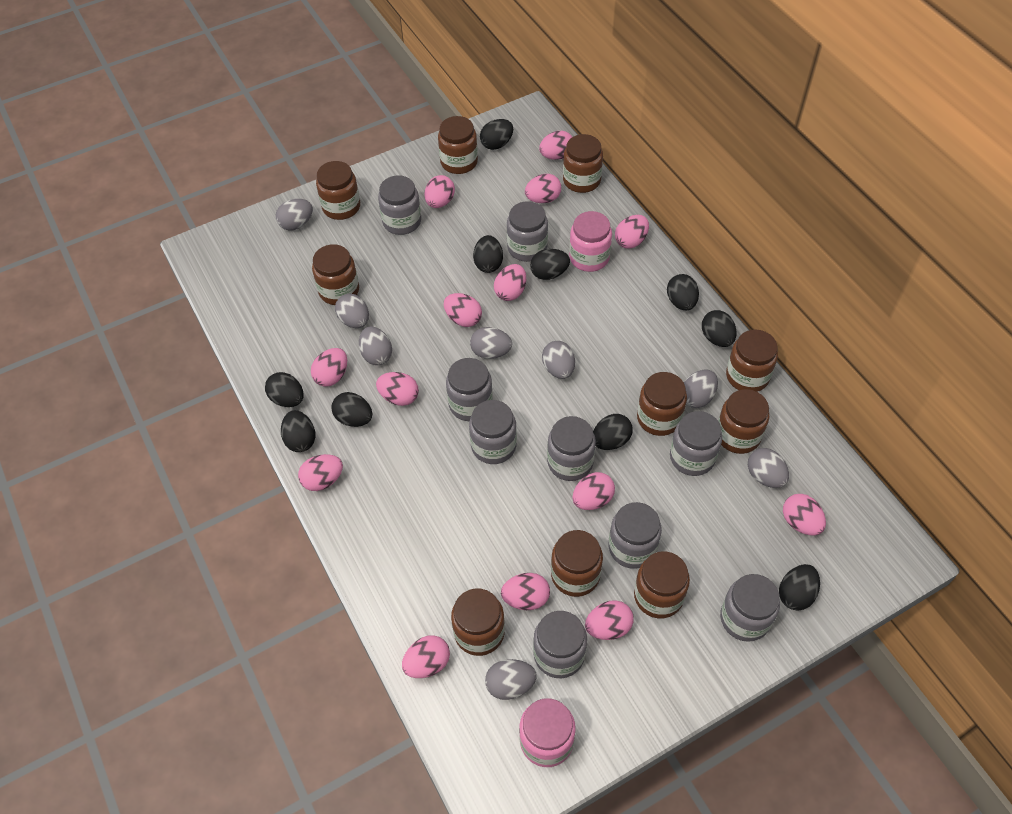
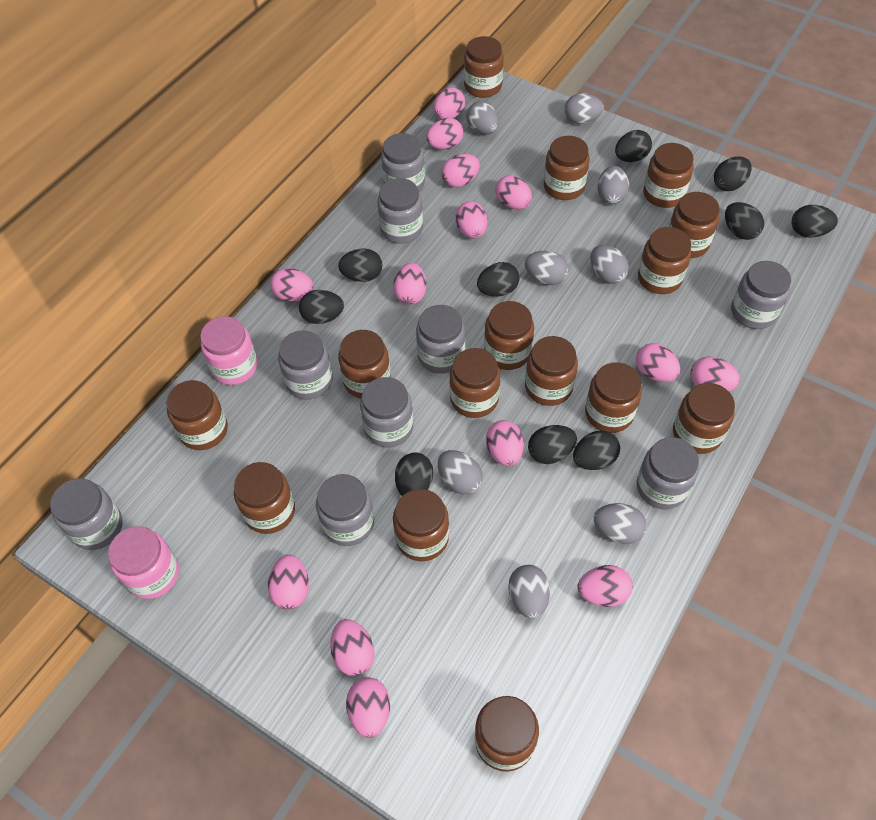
brown jar: 10 -> 15

